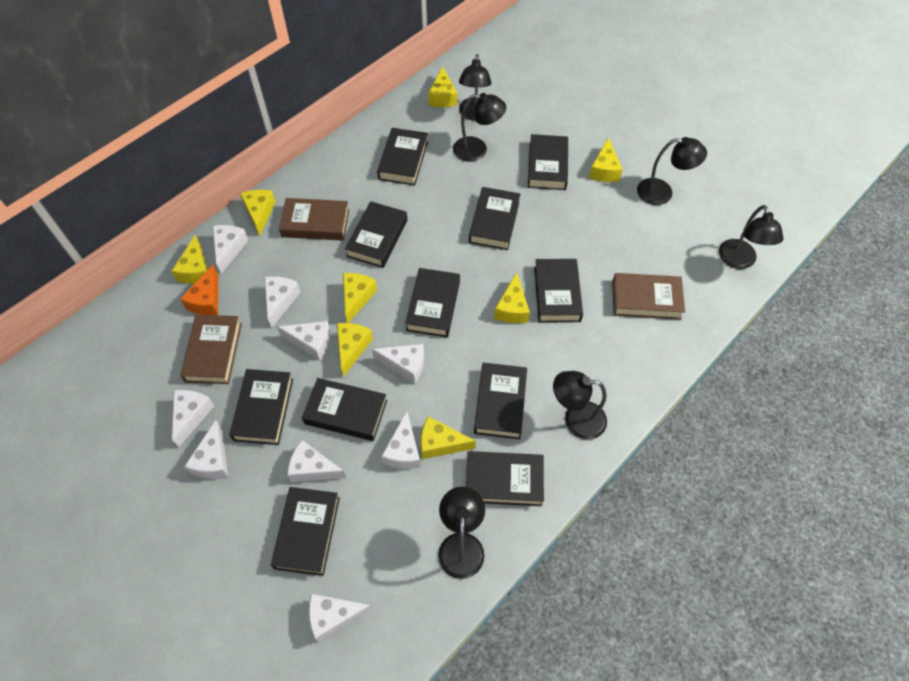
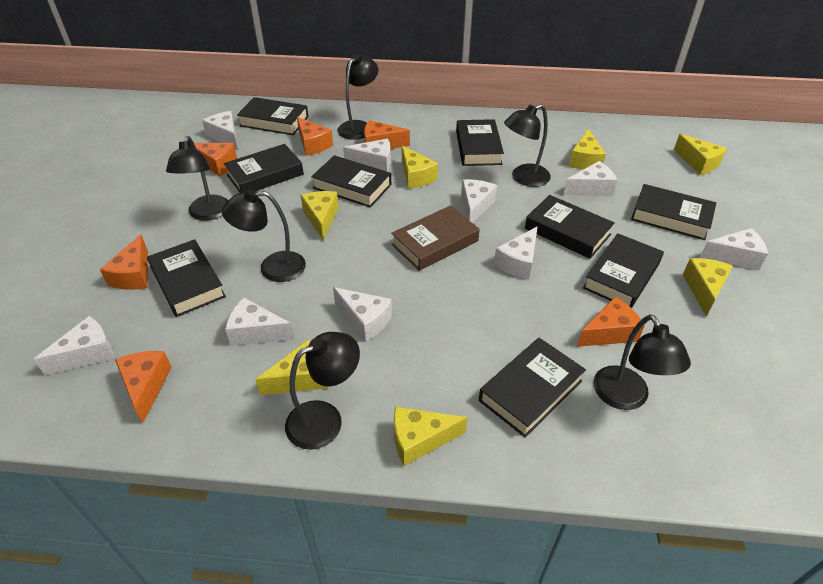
black book: 11 -> 9
brown book: 3 -> 1
orange cheese: 1 -> 6
yellow cheese: 8 -> 7

